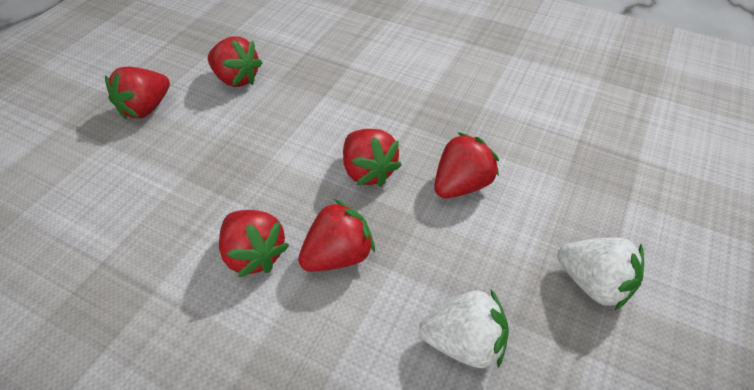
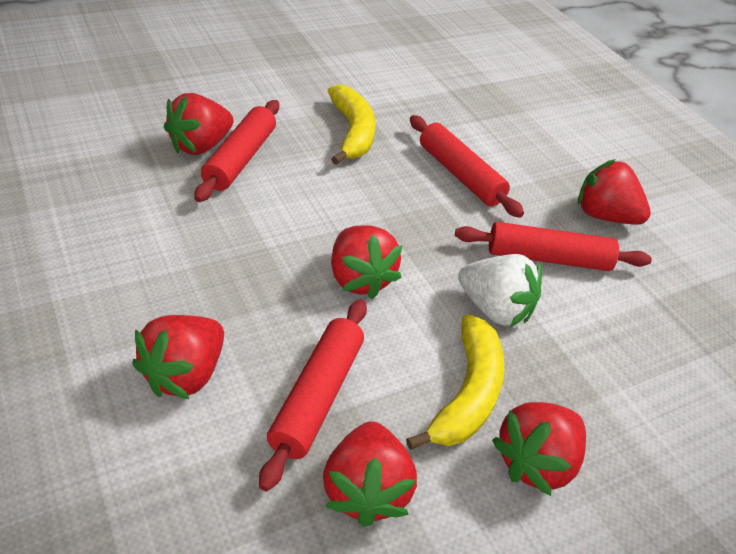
red rolling pin: 0 -> 4
white strawberry: 2 -> 1
yellow banana: 0 -> 2

